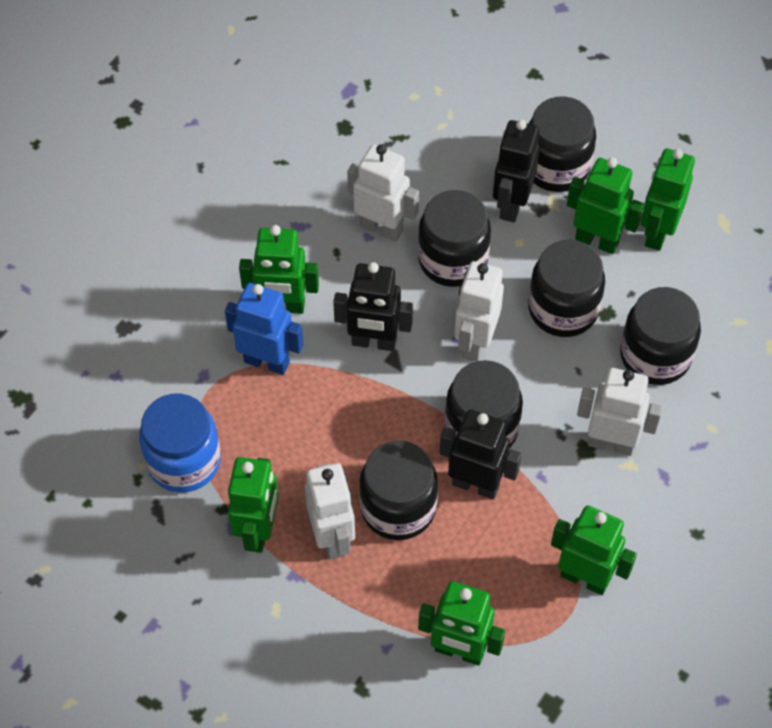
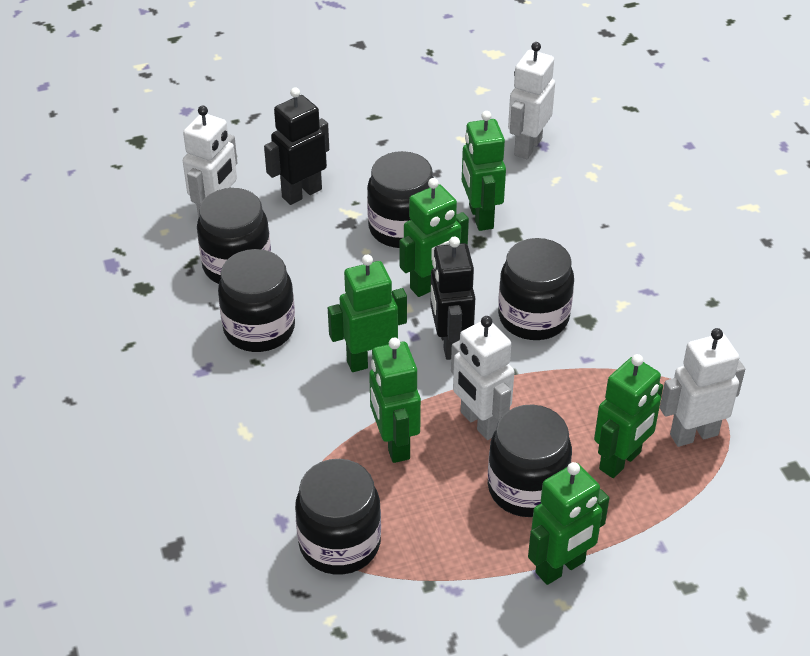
black robot: 3 -> 2
blue jar: 1 -> 0
blue robot: 1 -> 0

